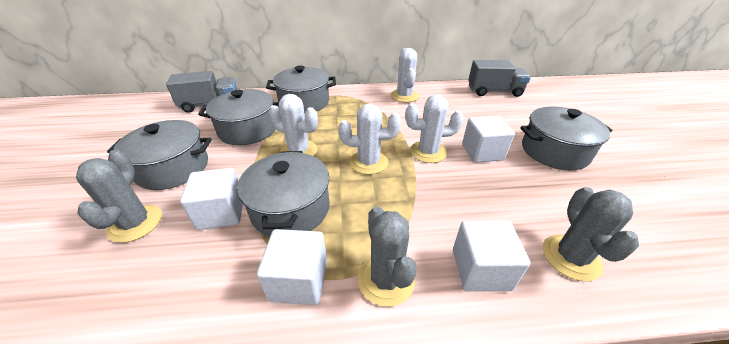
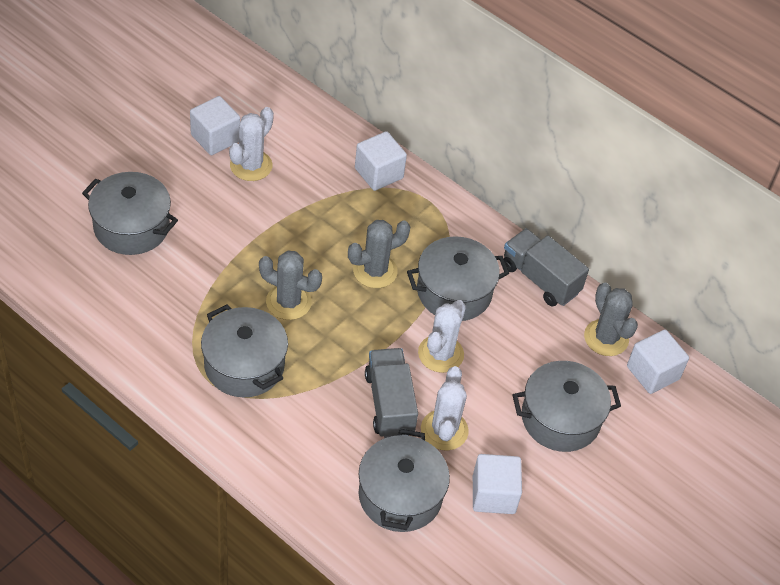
white cactus: 4 -> 3

